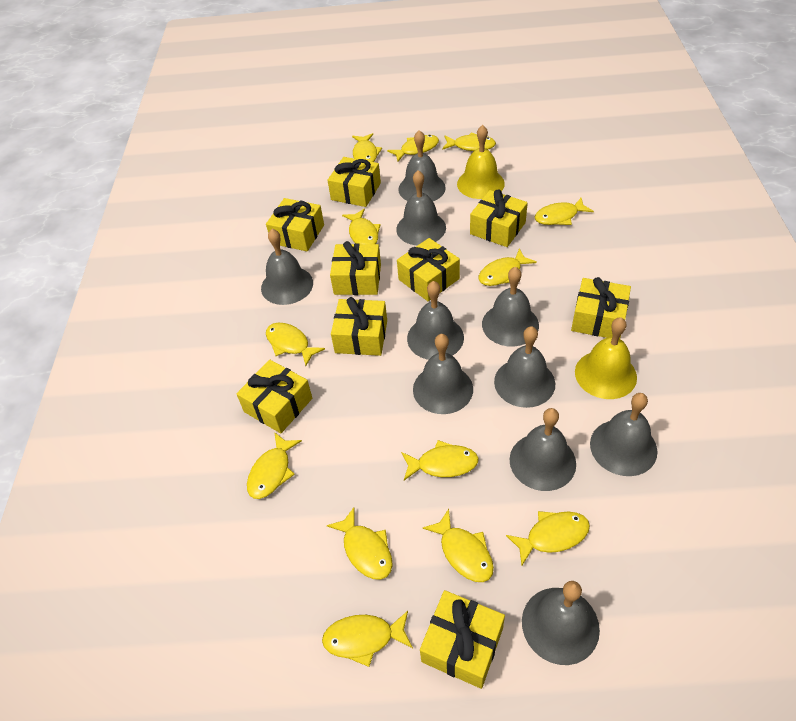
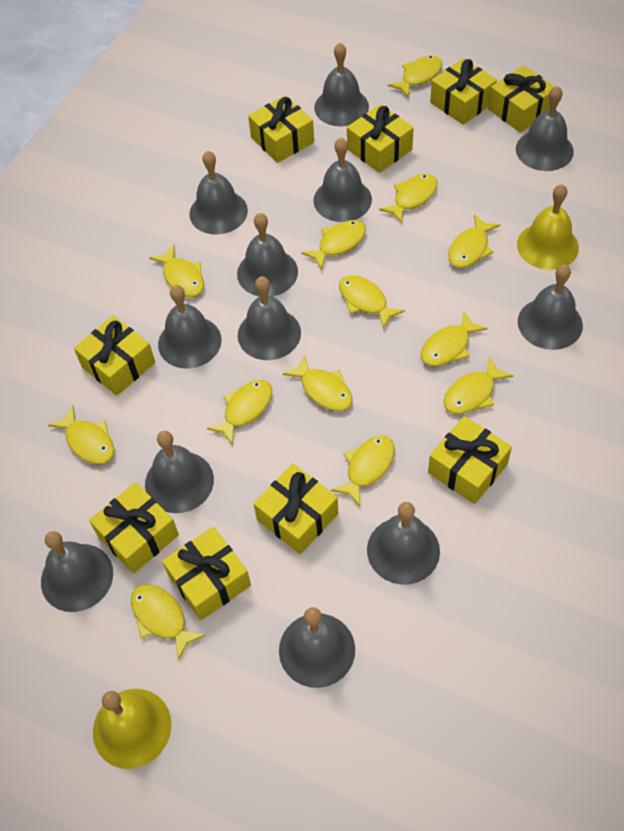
grey bell: 10 -> 12

